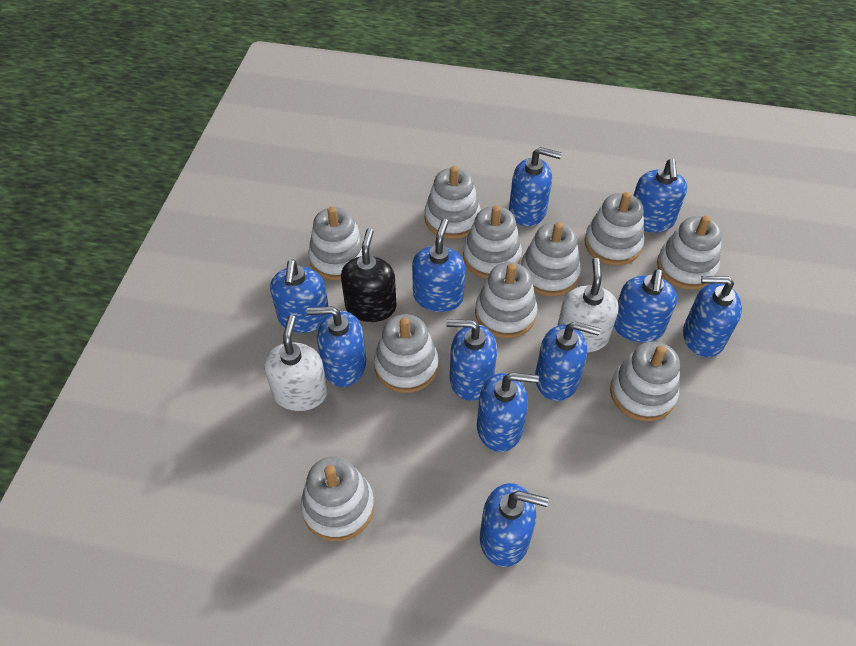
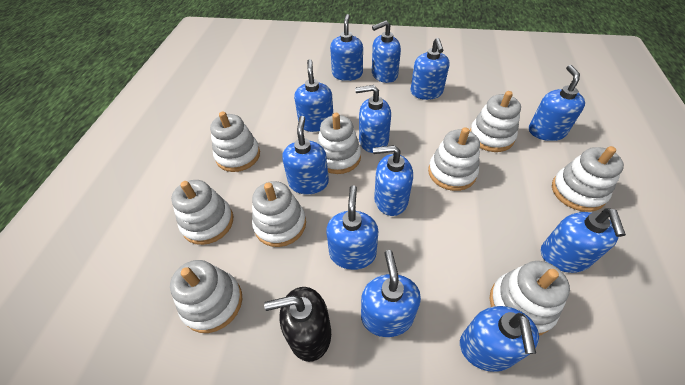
blue soap dispenser: 11 -> 12
white soap dispenser: 2 -> 0
white stacking toy: 10 -> 9

